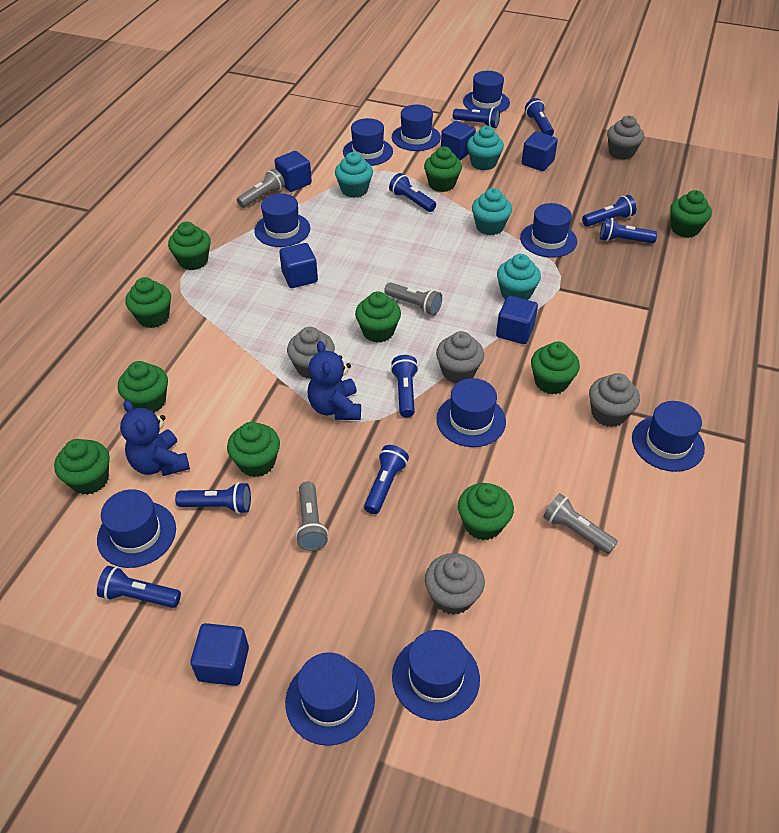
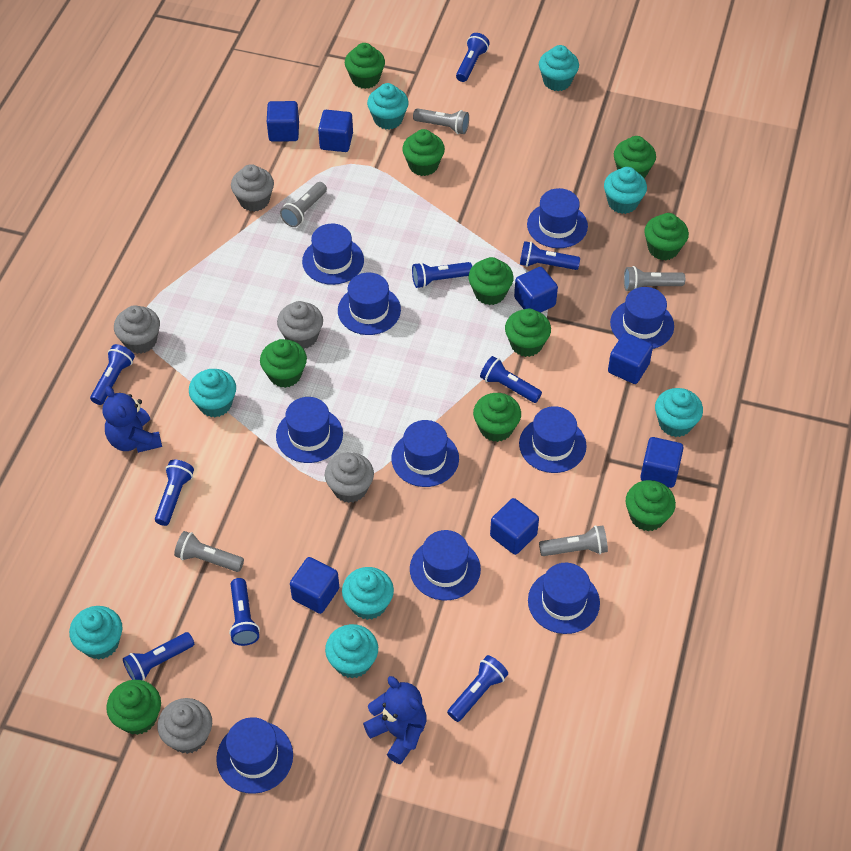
blue cube: 6 -> 7
grey flashlight: 4 -> 5
turquoise cupcake: 4 -> 8

